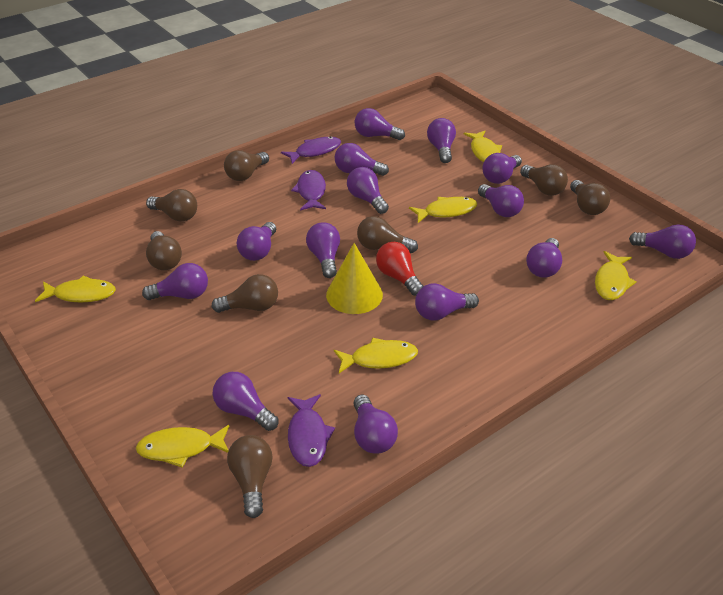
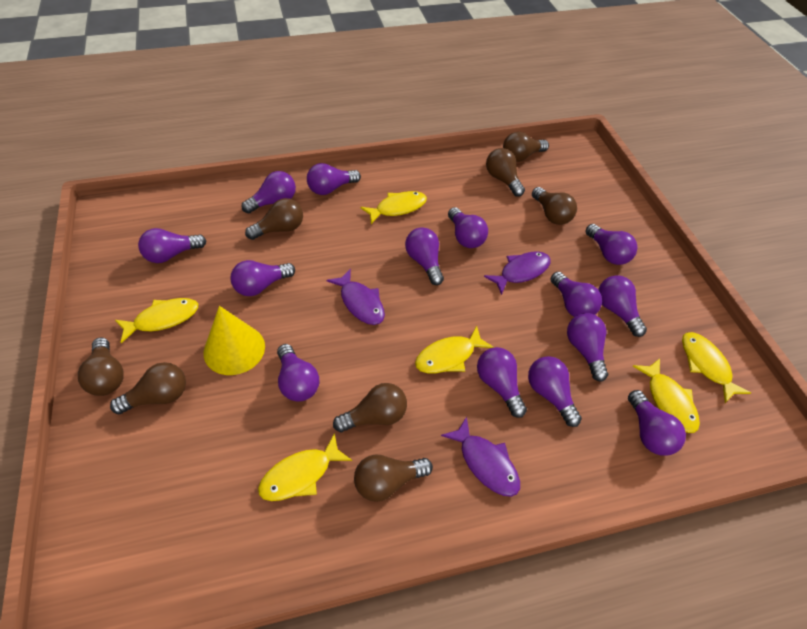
red light bulb: 1 -> 0

